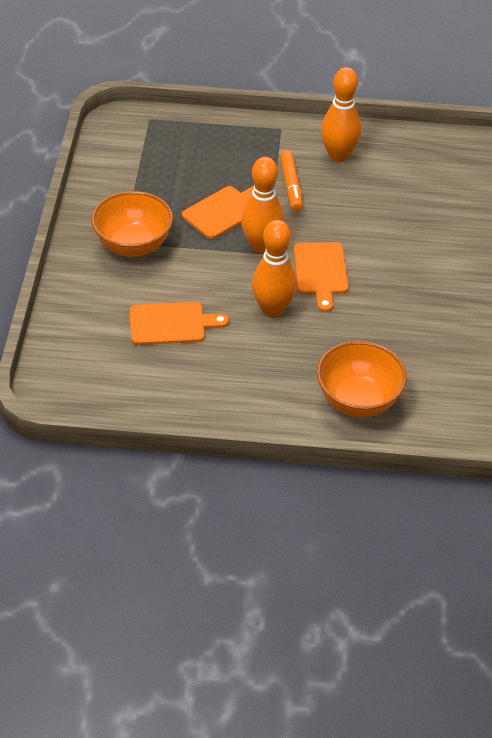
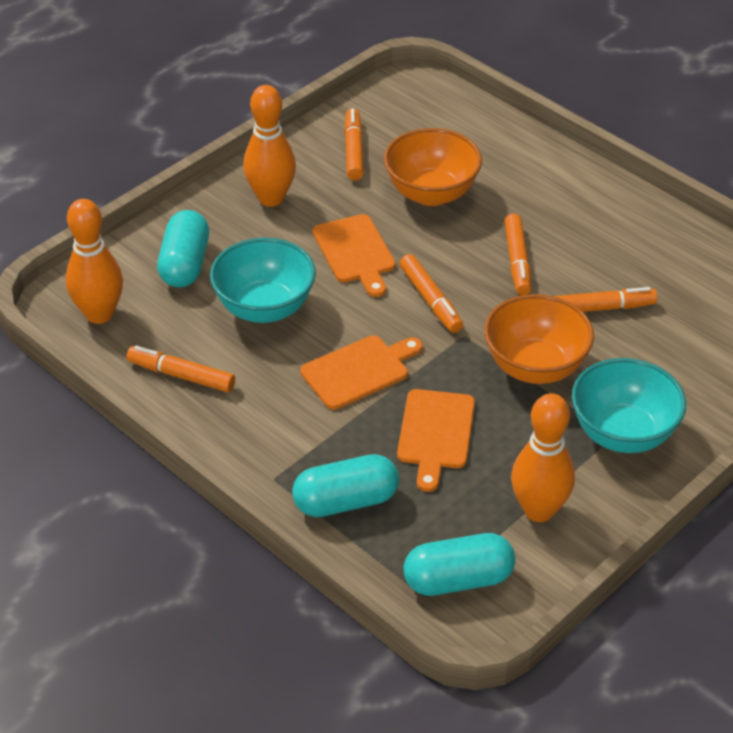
orange marker: 1 -> 5
turquoise bowl: 0 -> 2
turquoise capsule: 0 -> 3

